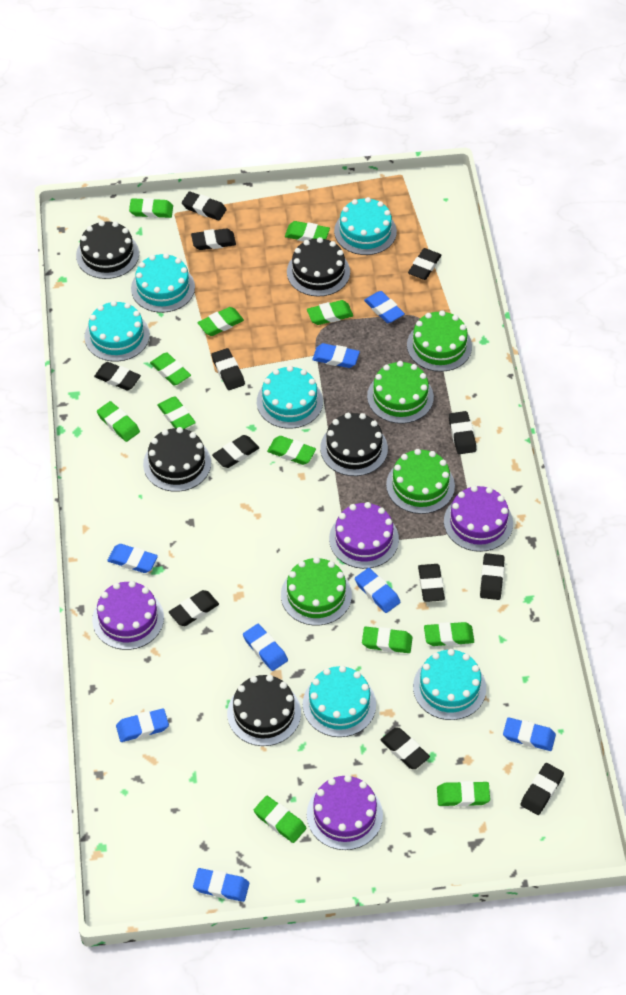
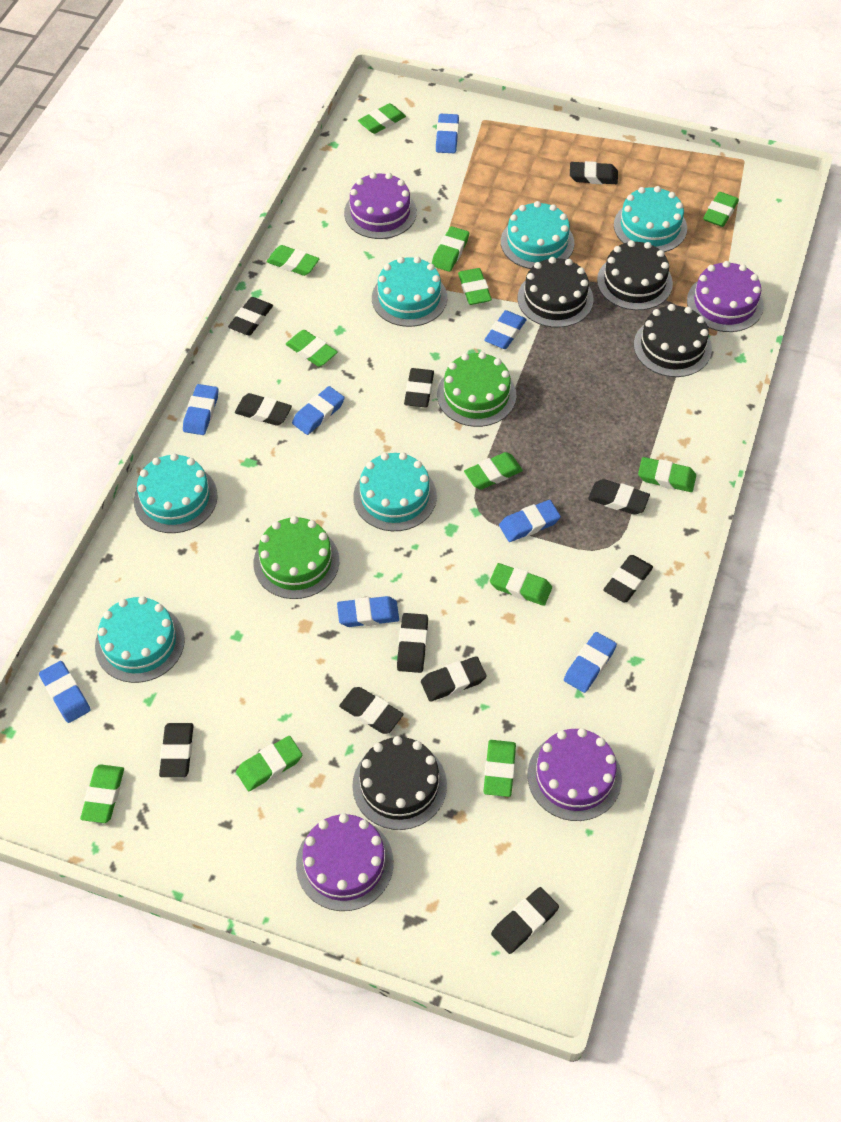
black cake: 5 -> 4
black eraser: 12 -> 11
green cake: 4 -> 2

